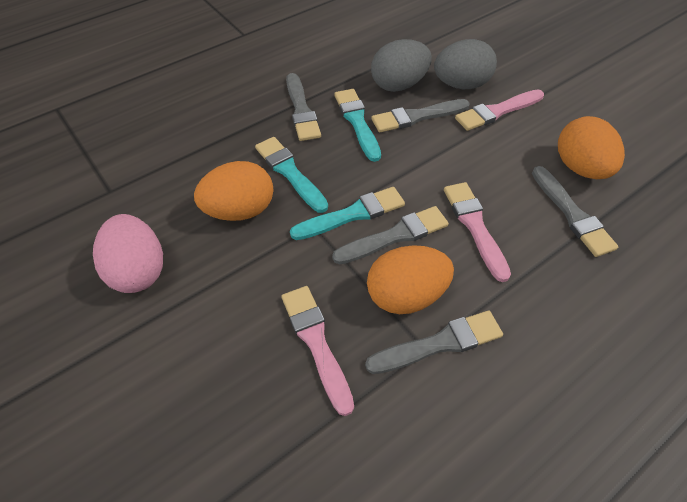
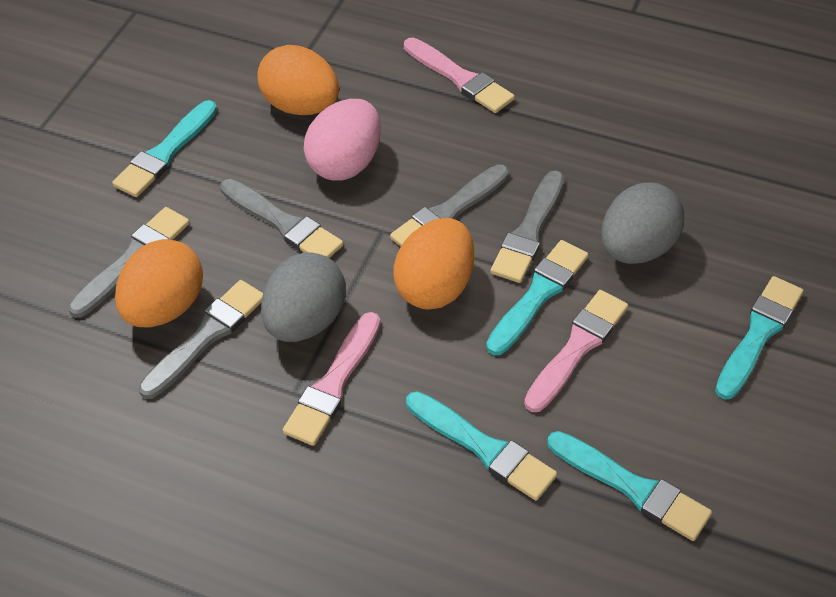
turquoise brush: 3 -> 5

